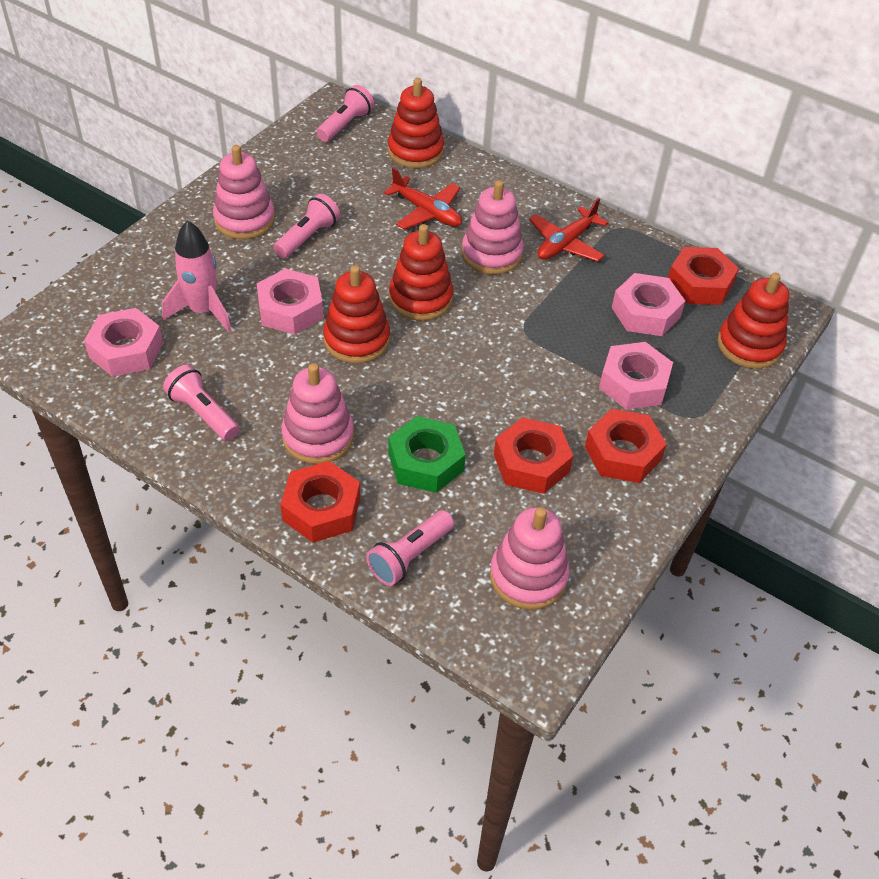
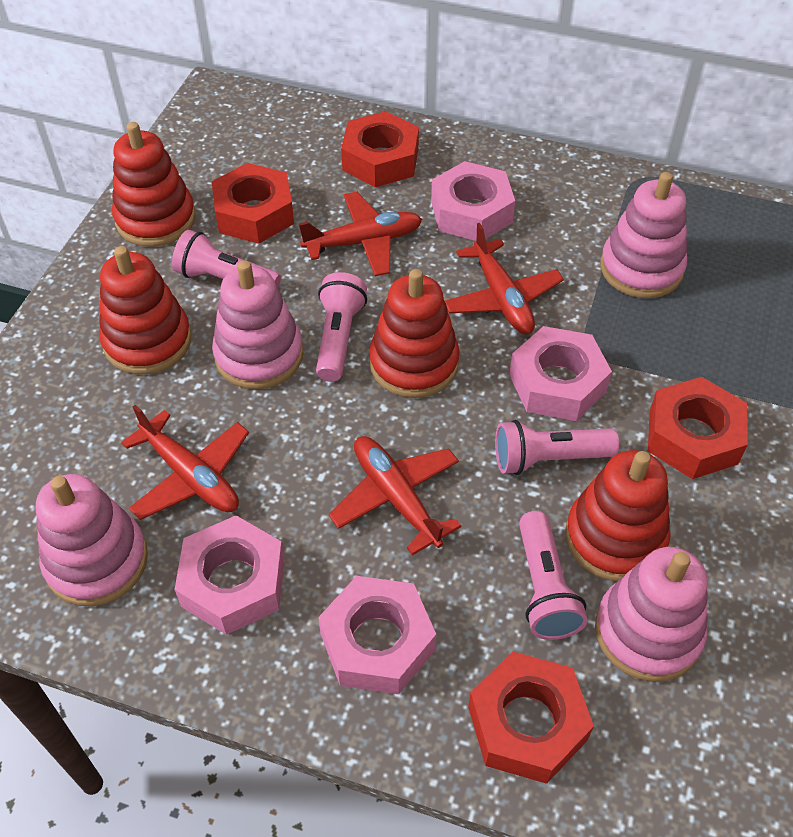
green nut: 1 -> 0
pink rocket: 1 -> 0
red plane: 2 -> 4

